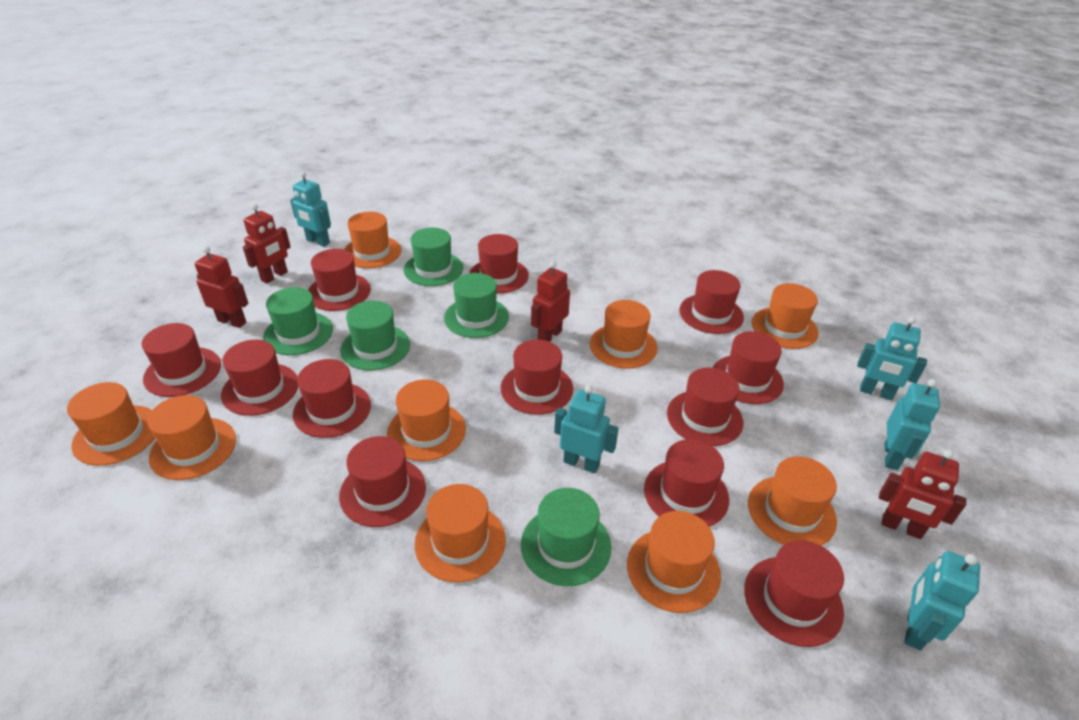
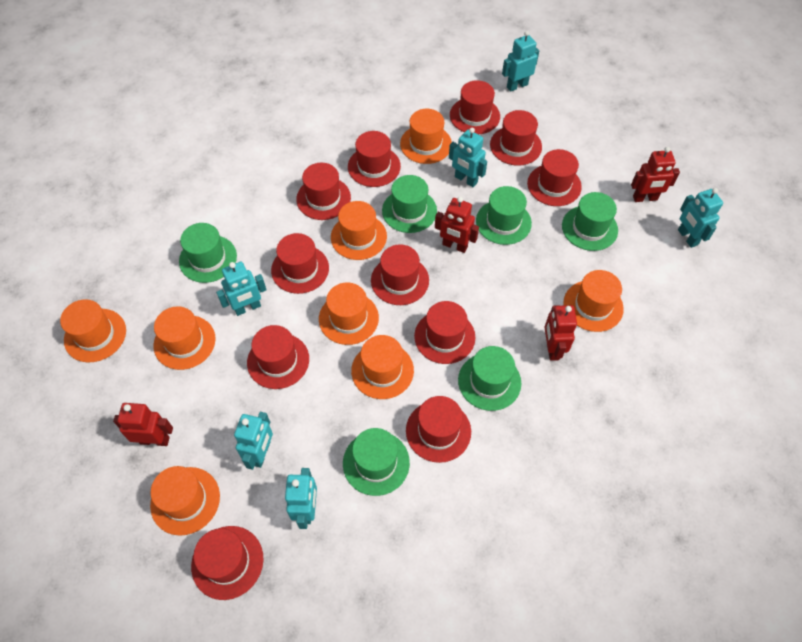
green hat: 5 -> 6
orange hat: 9 -> 8
red hat: 12 -> 11
turquoise robot: 5 -> 6

